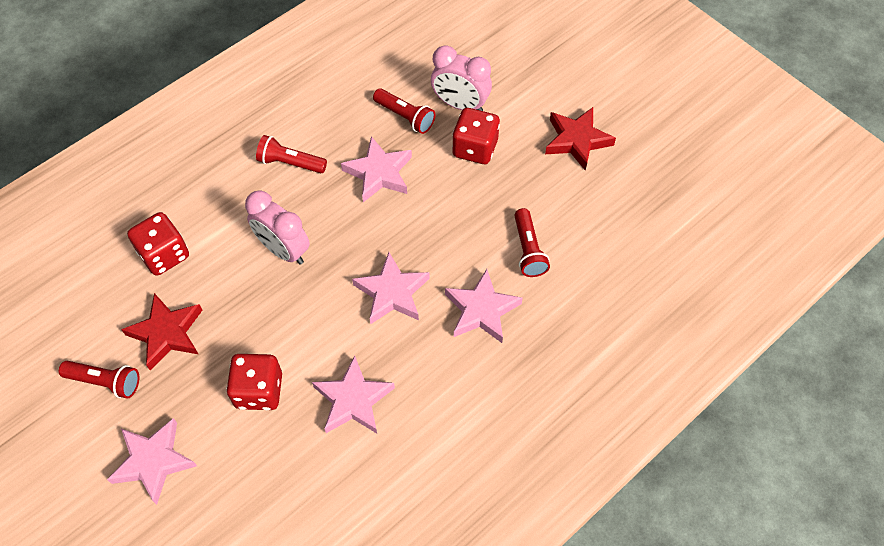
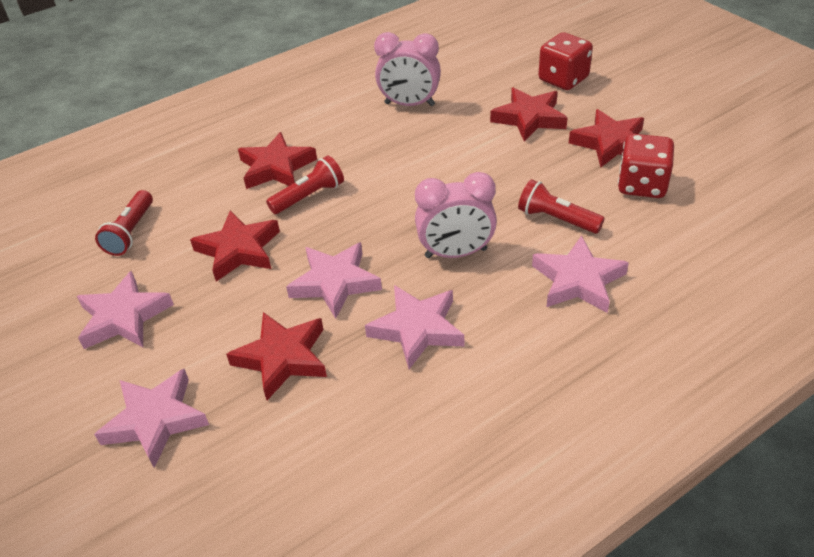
red dice: 3 -> 2
red flashlight: 4 -> 3
red star: 2 -> 5

